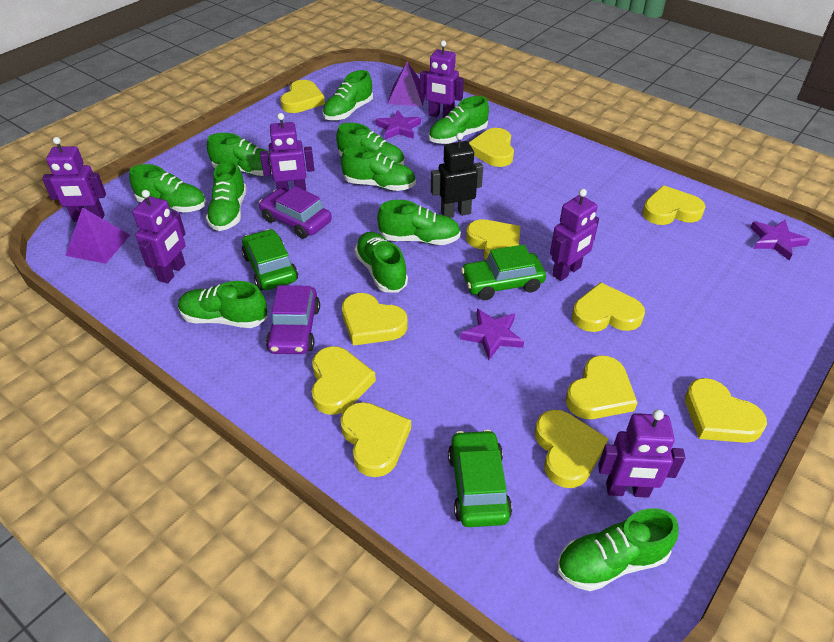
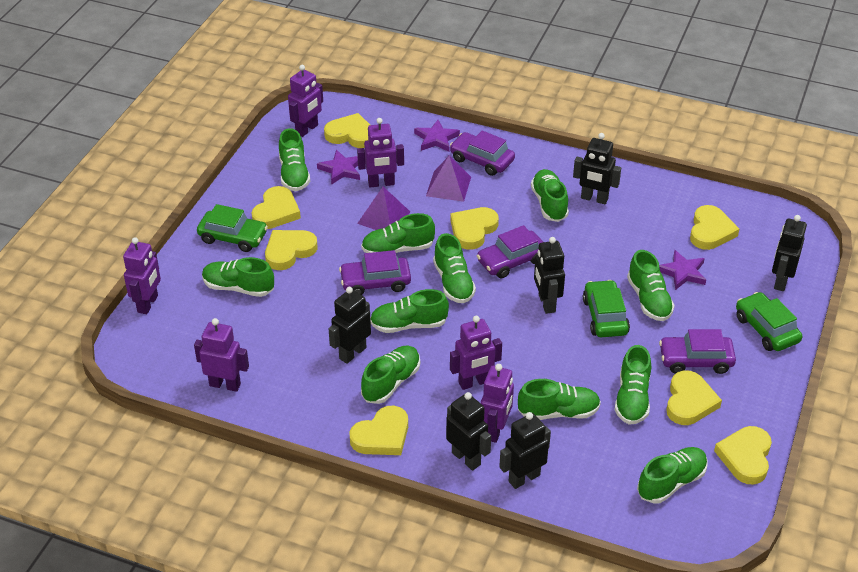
black robot: 1 -> 6
purple car: 2 -> 4
yellow heart: 11 -> 8

